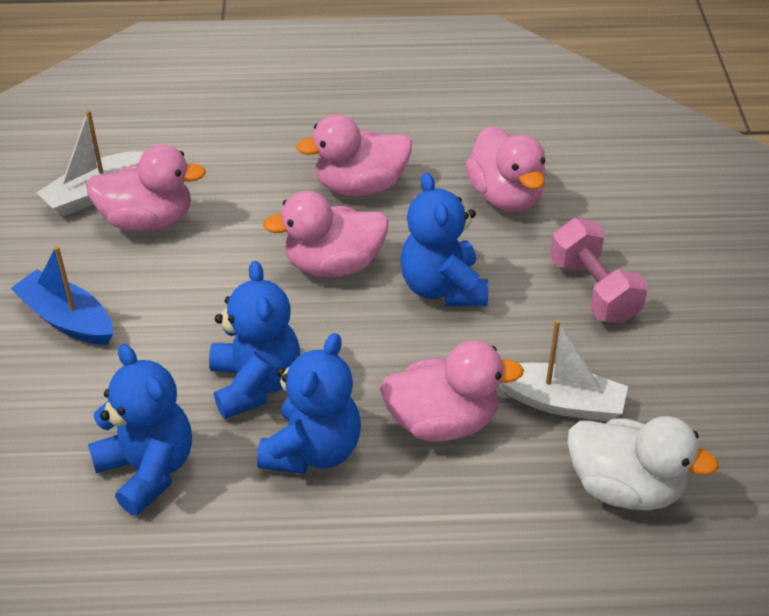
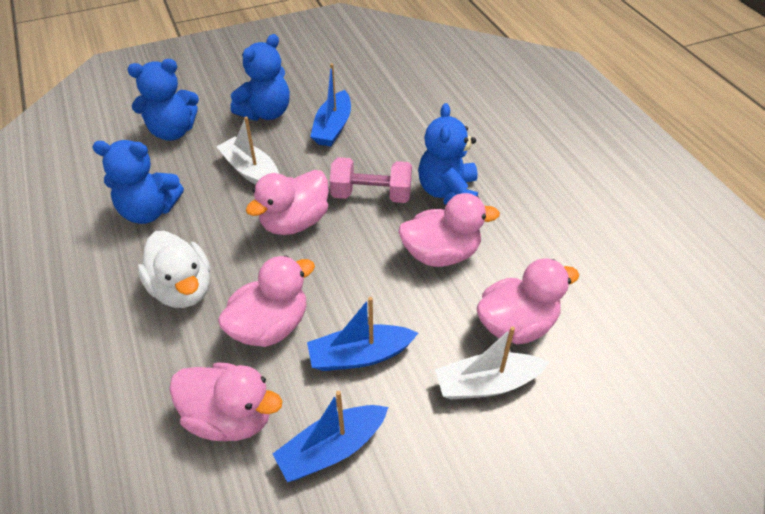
blue boat: 1 -> 3

